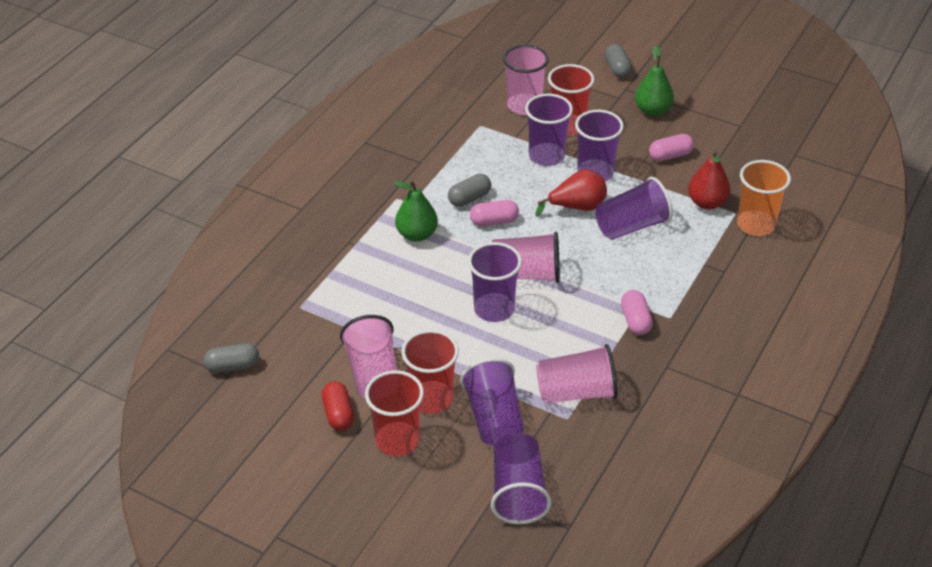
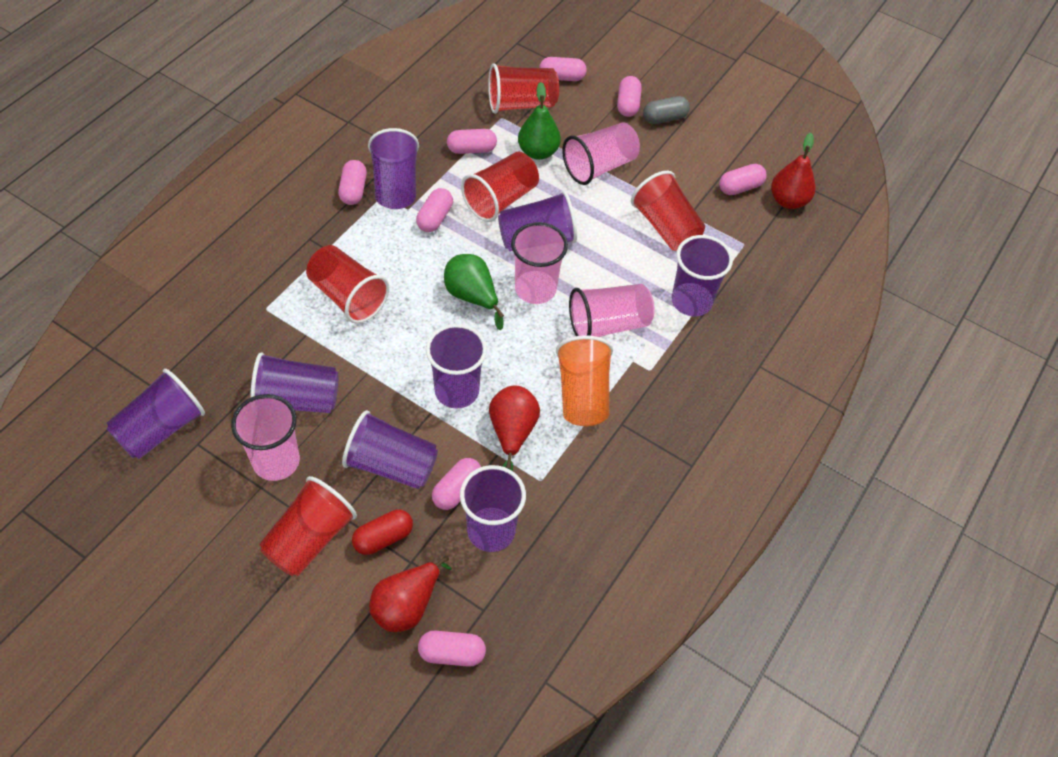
grey capsule: 3 -> 1
pink capsule: 3 -> 8
purple cup: 6 -> 8
red cup: 3 -> 5
red pear: 2 -> 3

